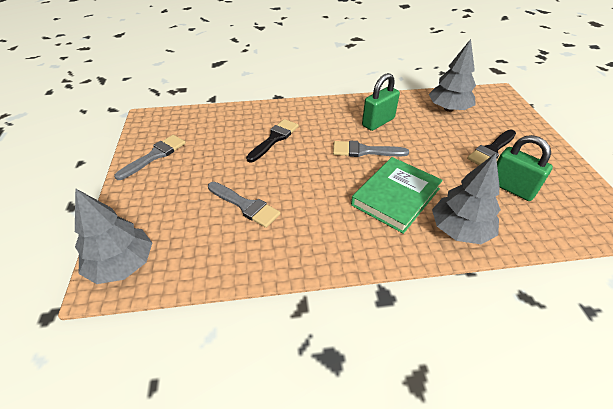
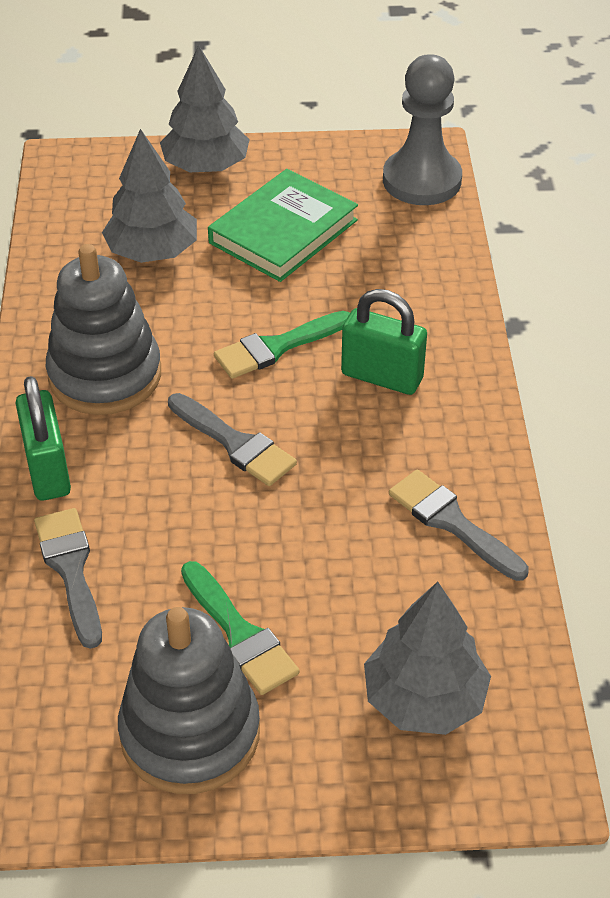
black brush: 2 -> 0
green brush: 0 -> 2
grey pawn: 0 -> 1
grey stacking toy: 0 -> 2

